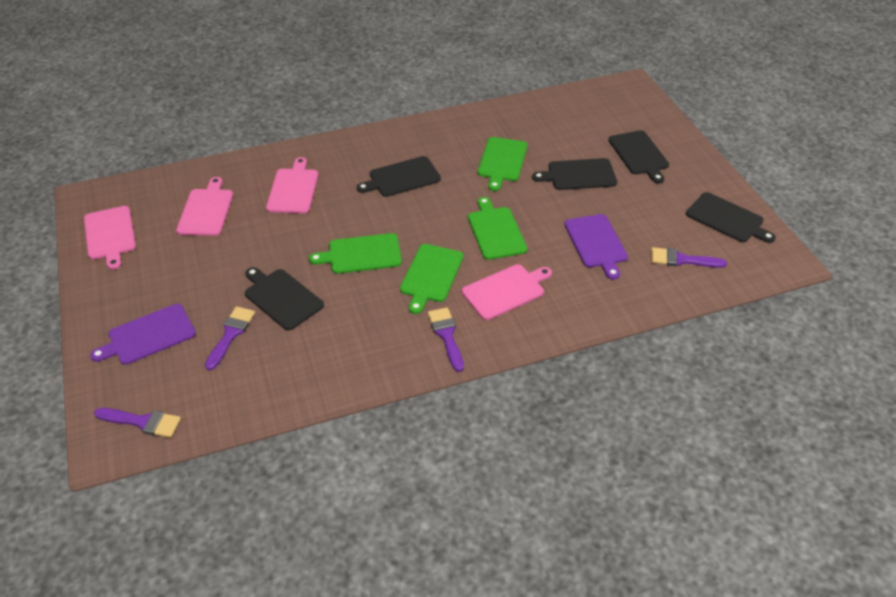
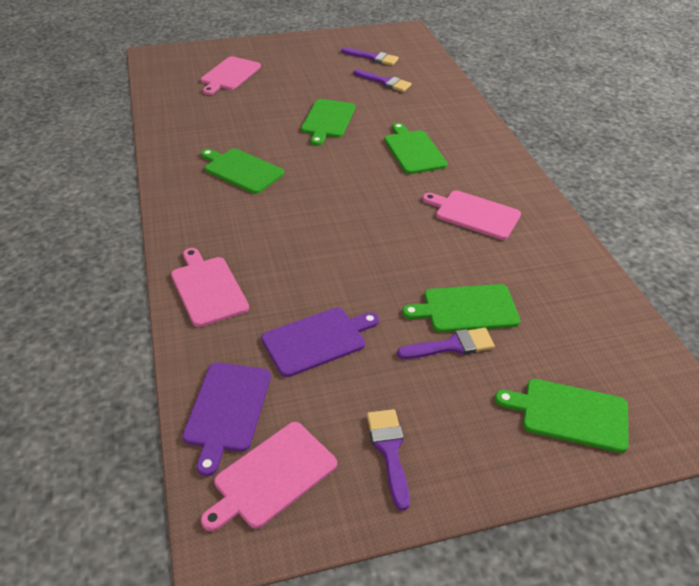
black cutting board: 5 -> 0
green cutting board: 4 -> 5

